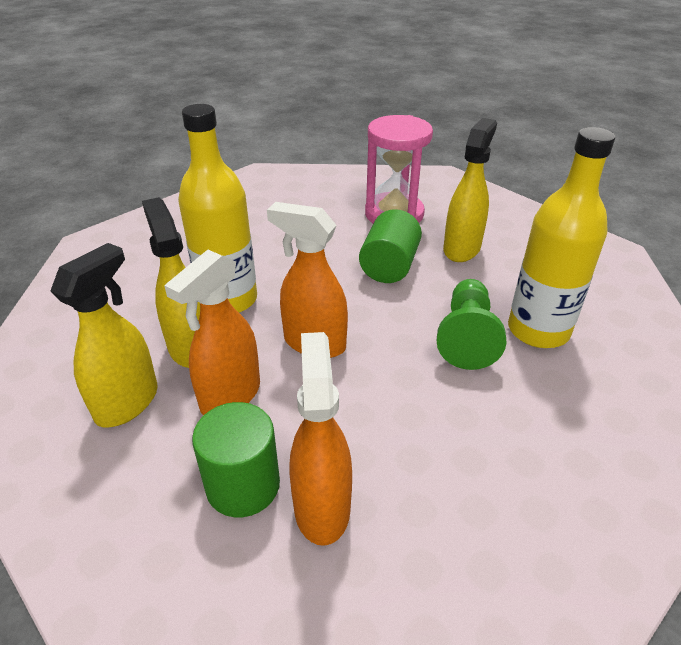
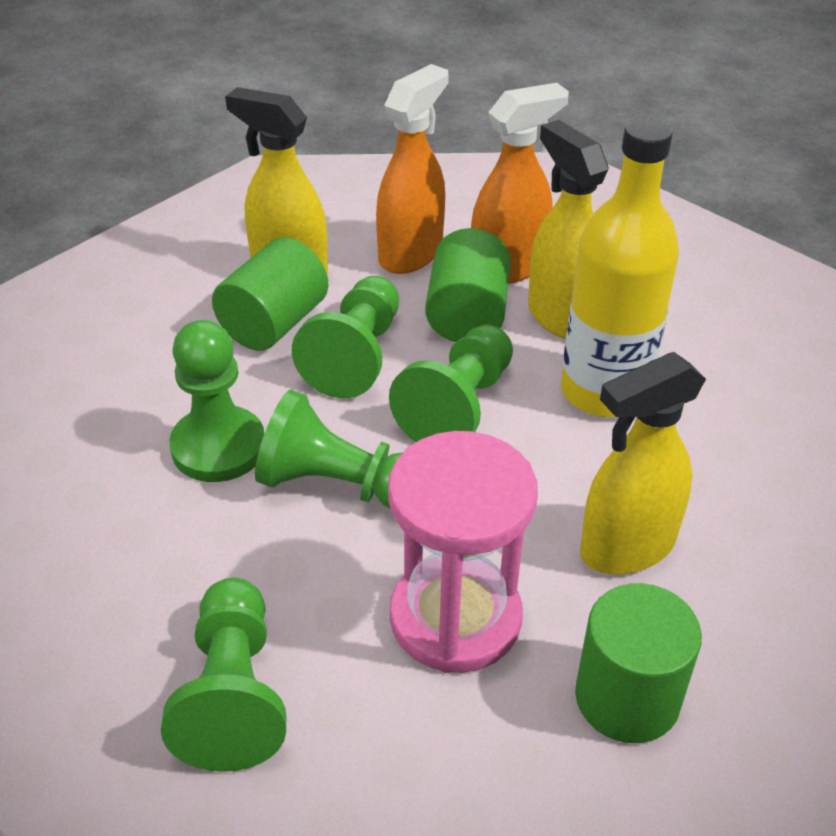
green cylinder: 2 -> 3
green pawn: 1 -> 5
orange spray bottle: 3 -> 2
yellow bottle: 2 -> 1

